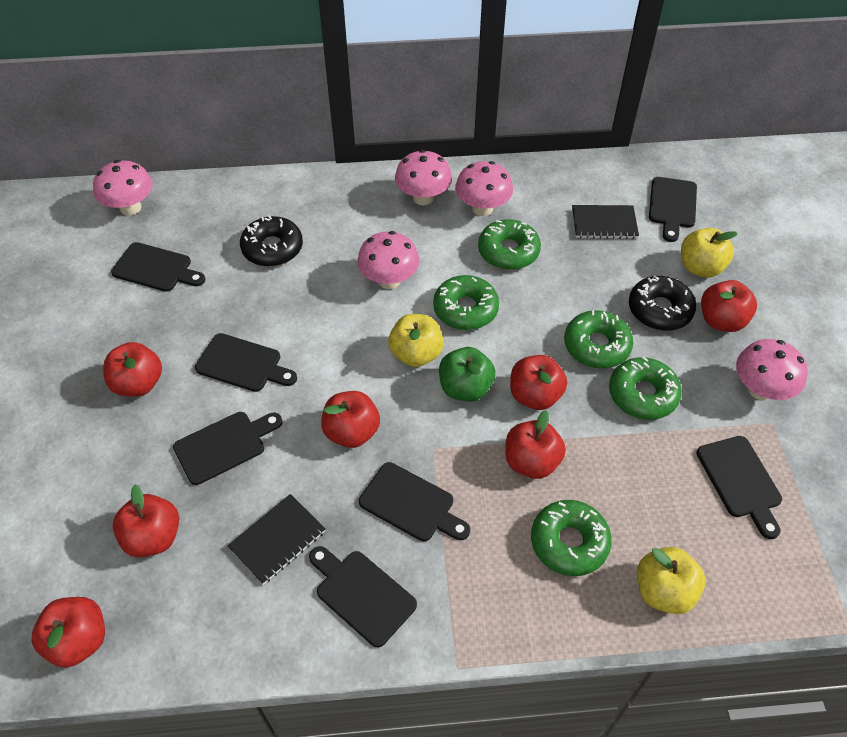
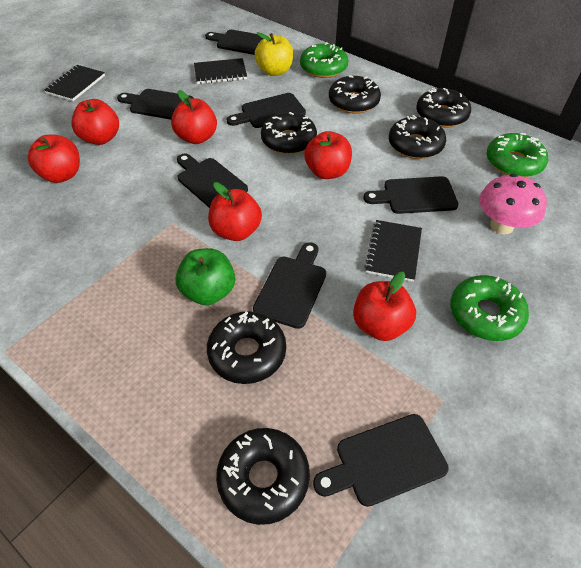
black donut: 2 -> 6
black notebook: 2 -> 3
green donut: 5 -> 3
pink mushroom: 5 -> 1
red apple: 7 -> 6
yellow apple: 3 -> 1

